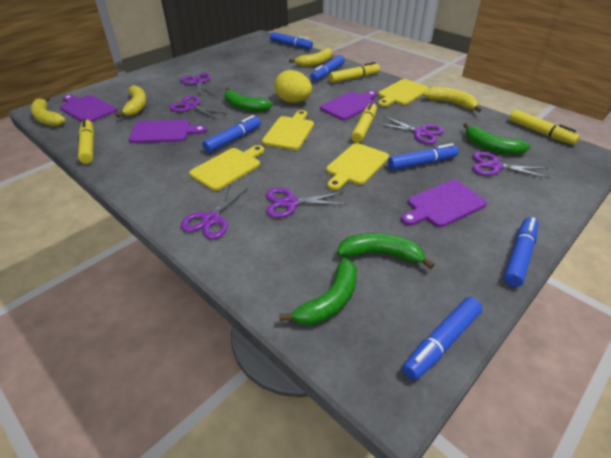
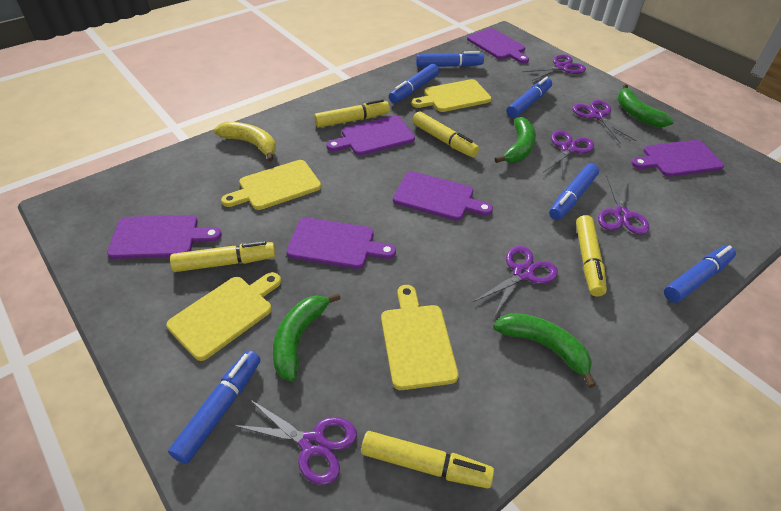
purple cutting board: 4 -> 6
yellow banana: 4 -> 1
yellow egg: 1 -> 0
yellow marker: 4 -> 5

